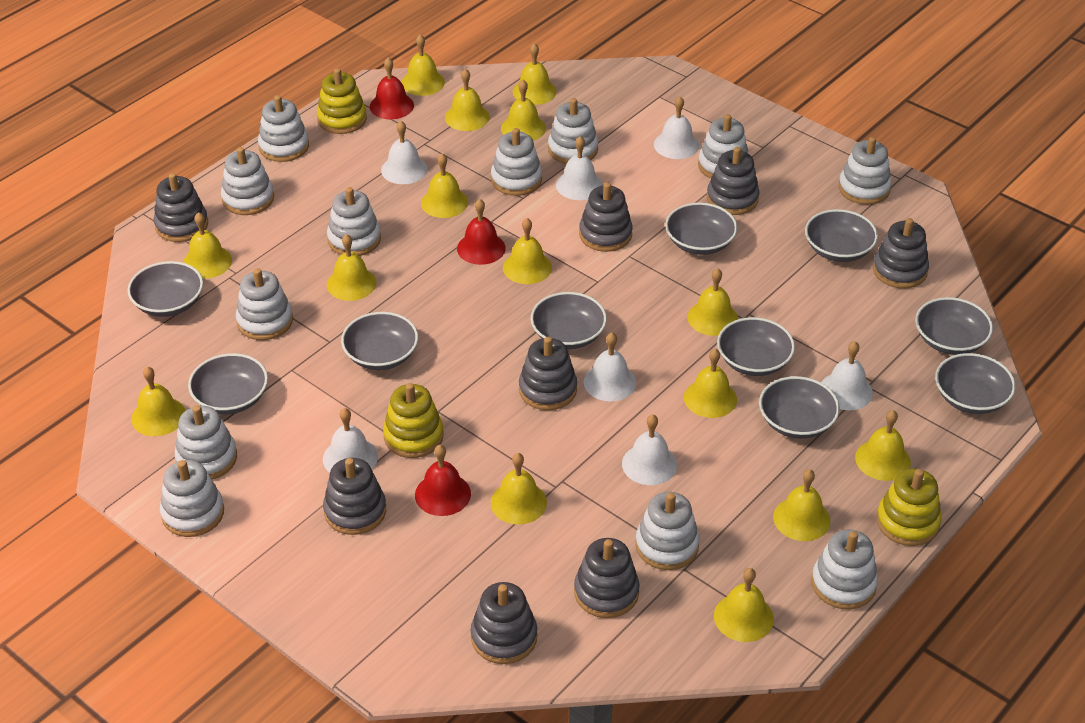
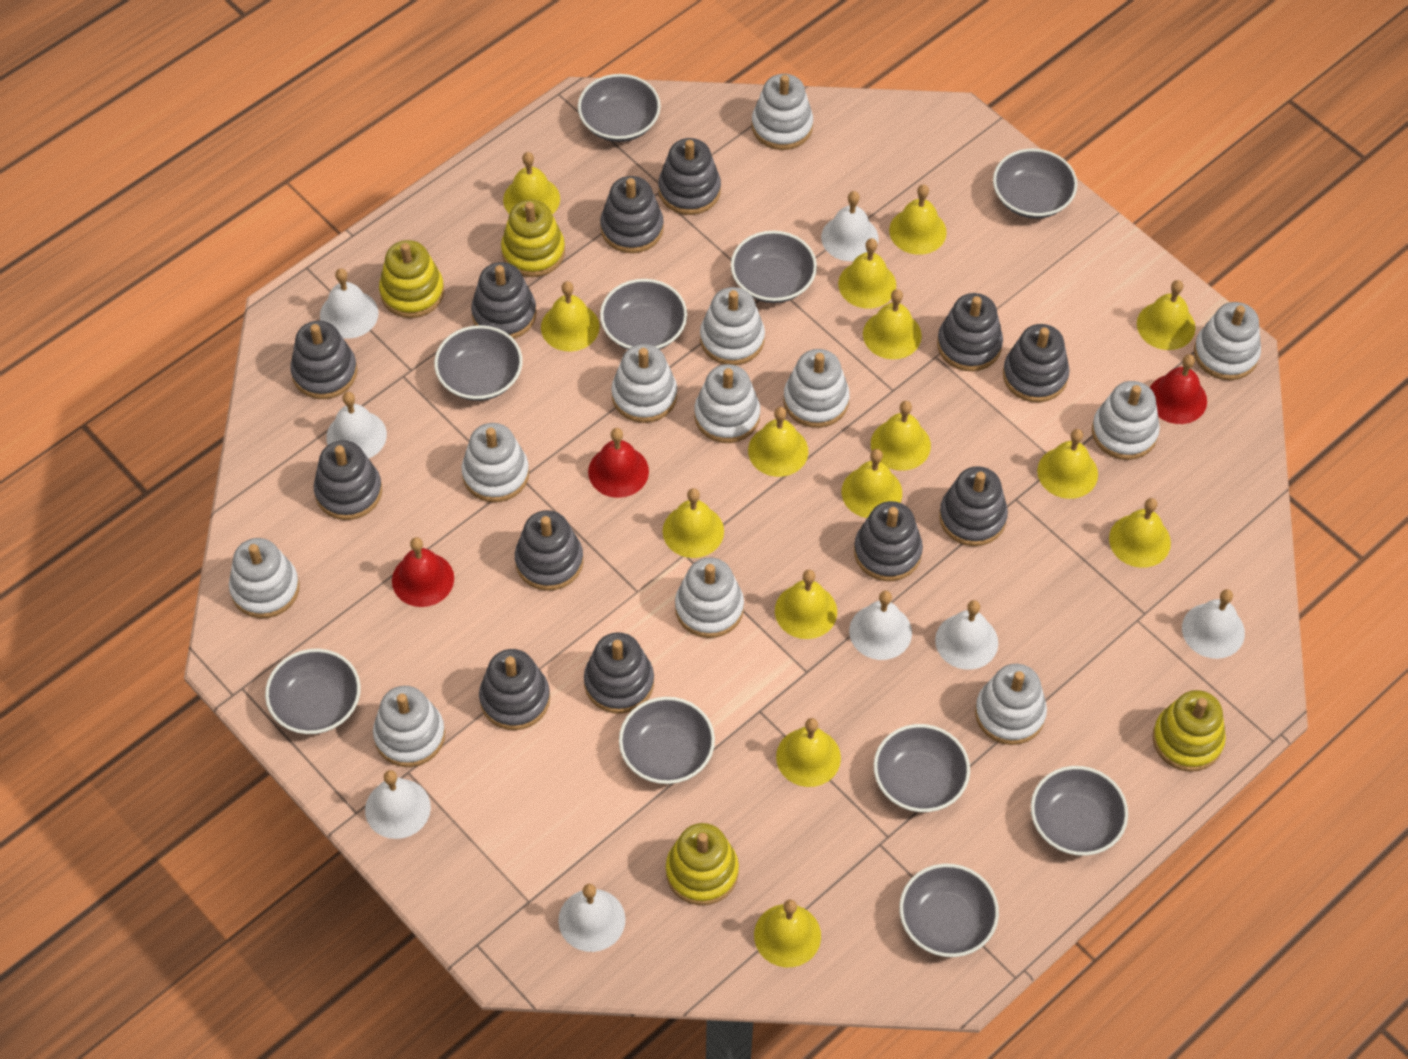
grey stacking toy: 8 -> 12
white bell: 7 -> 8
yellow stacking toy: 3 -> 4

